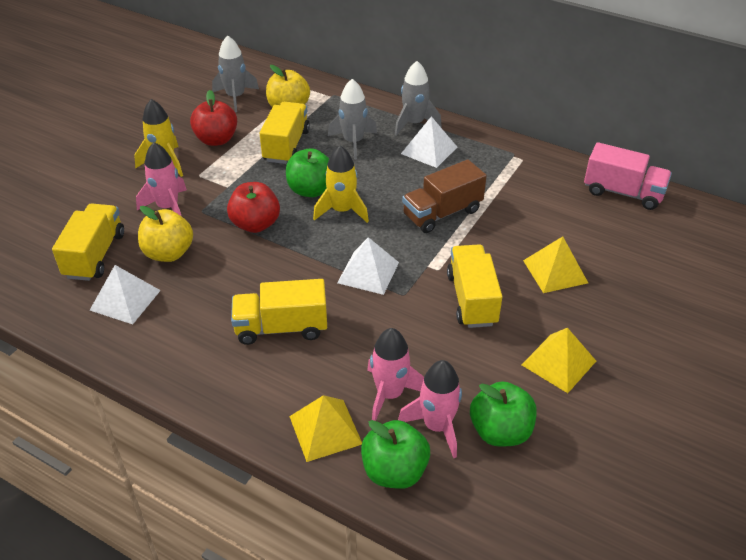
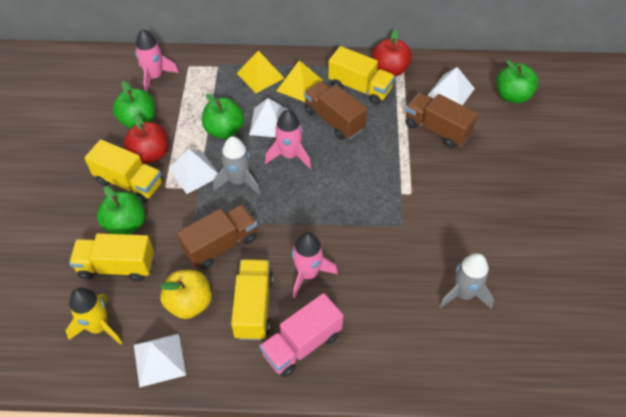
brown truck: 1 -> 3
green apple: 3 -> 4
grey rocket: 3 -> 2
white pyramid: 3 -> 4
yellow apple: 2 -> 1
yellow pyramid: 3 -> 2
yellow rocket: 2 -> 1

